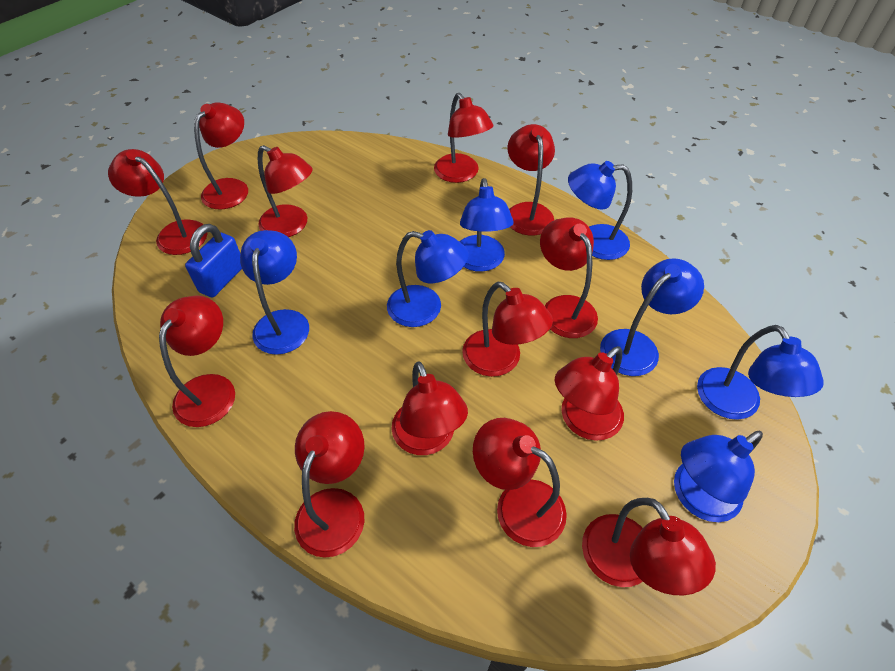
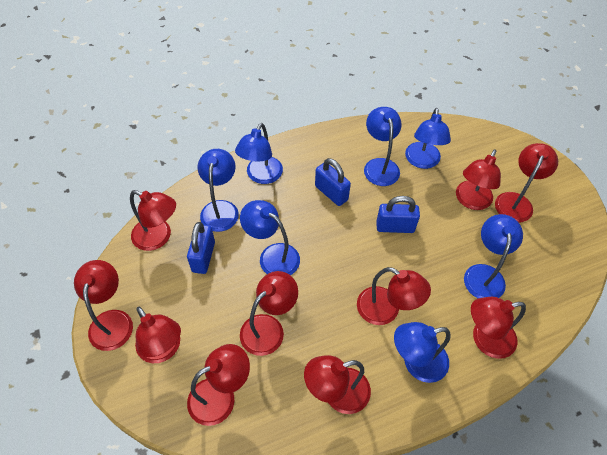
blue padlock: 1 -> 3
red lamp: 13 -> 10

